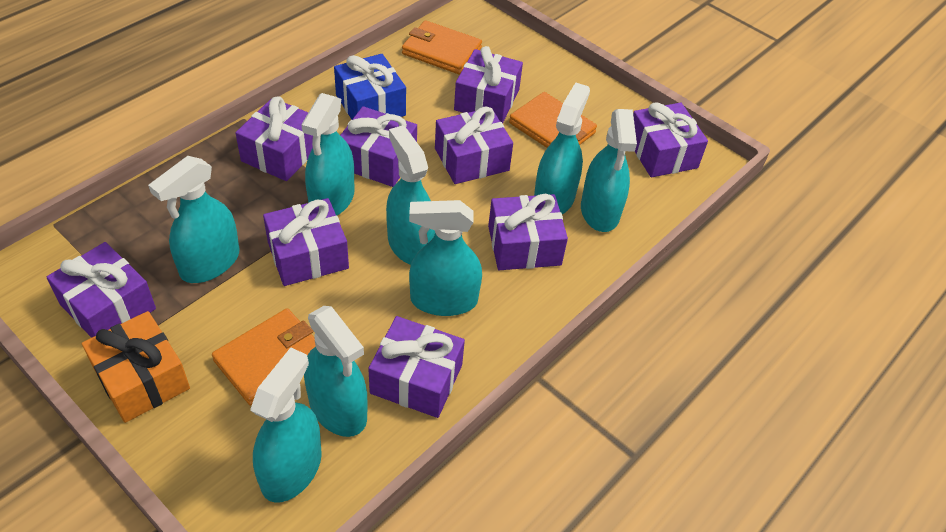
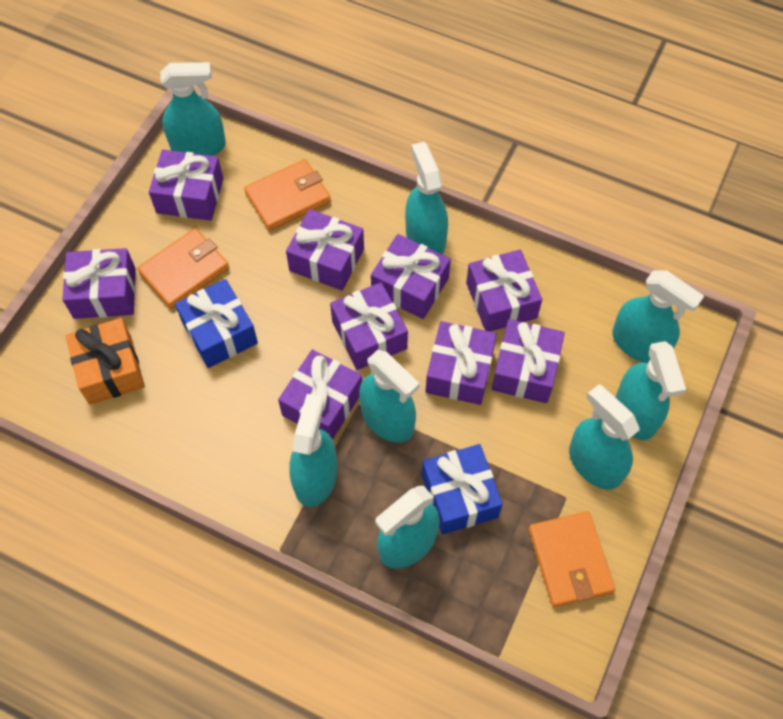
blue gift: 1 -> 2

